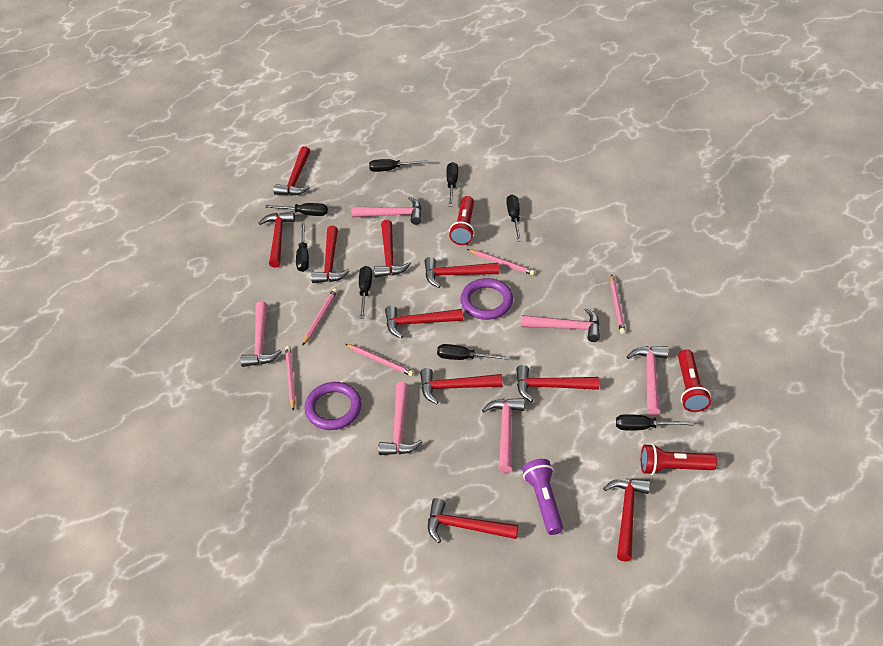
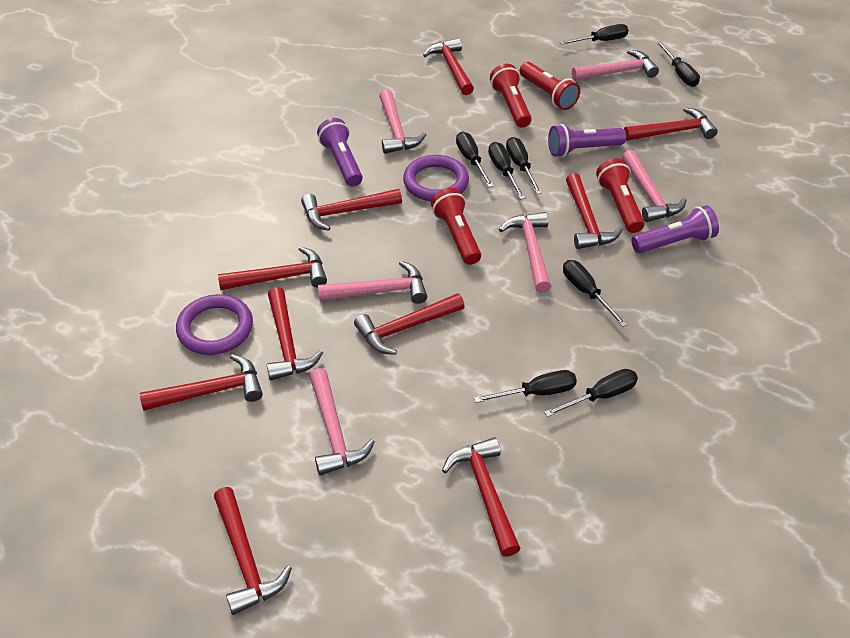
pink pencil: 5 -> 0
purple flashlight: 1 -> 3
red flashlight: 3 -> 4

